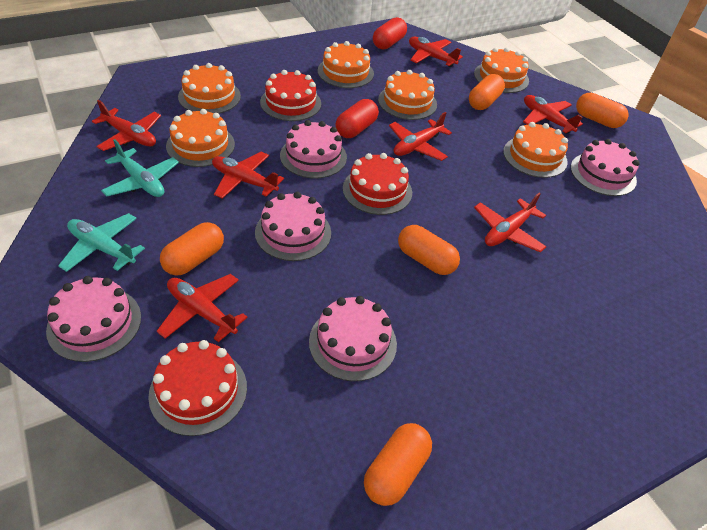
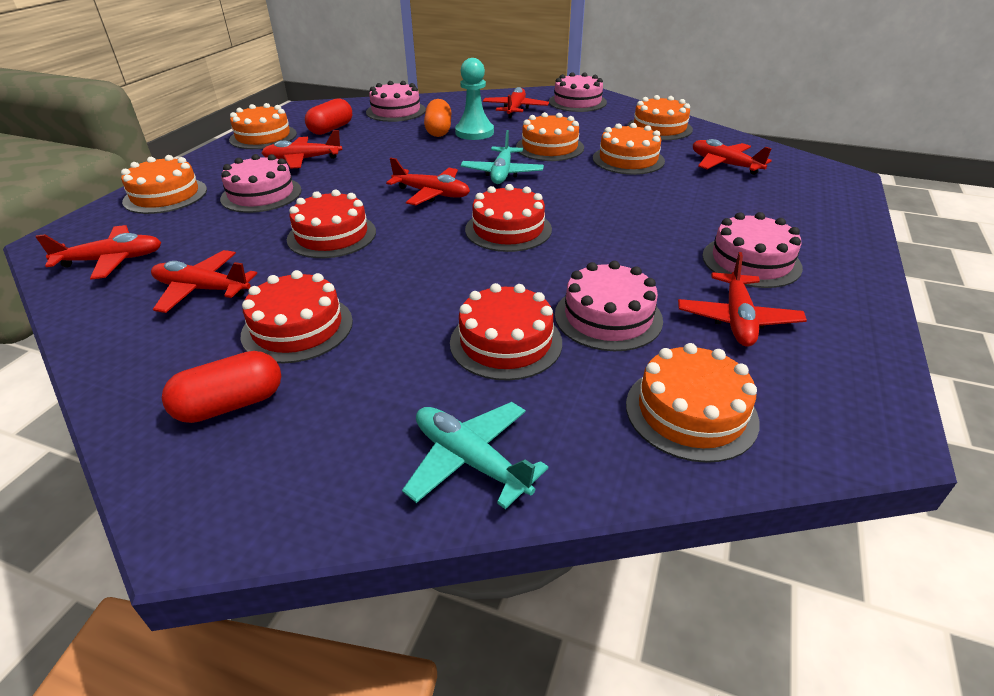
orange capsule: 5 -> 1
red cake: 3 -> 4
turquoise pawn: 0 -> 1

